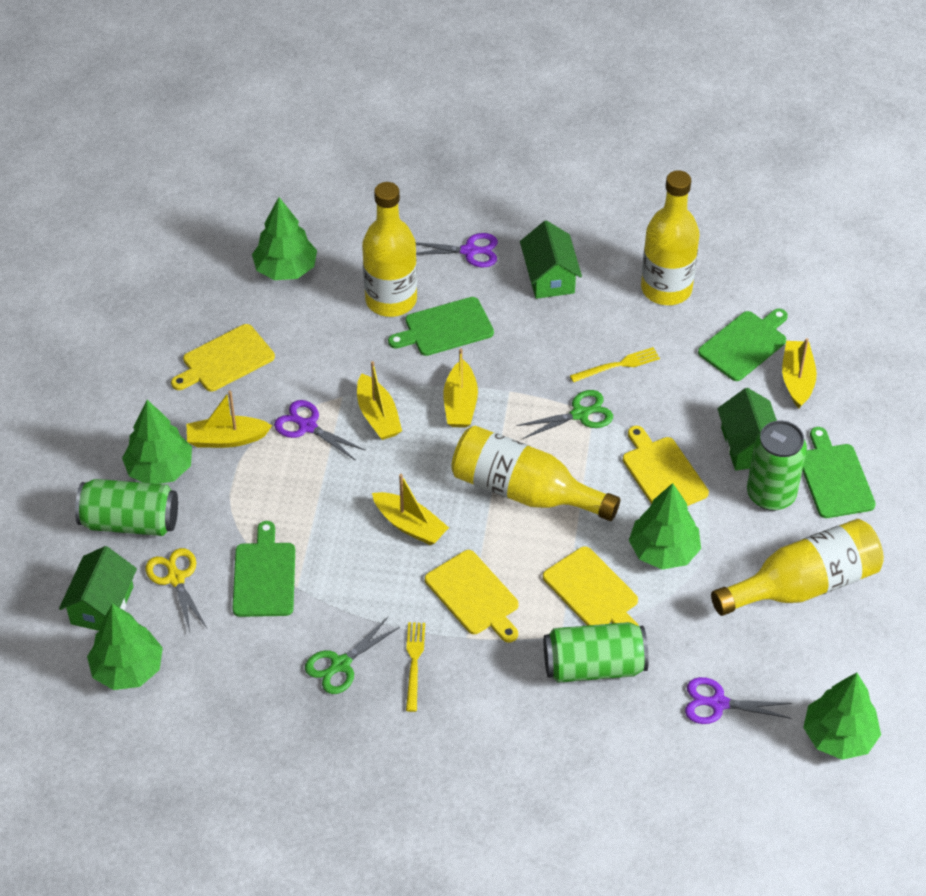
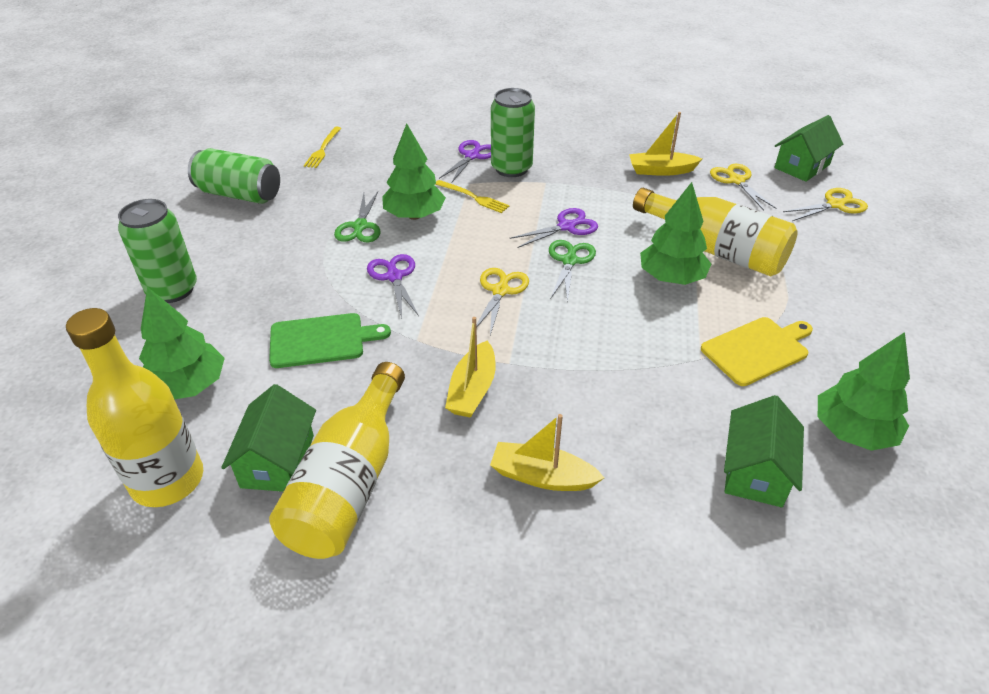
green cutting board: 4 -> 1
green tree: 5 -> 4
yellow boat: 5 -> 3
yellow bottle: 4 -> 3
yellow cutting board: 4 -> 1
yellow scissors: 1 -> 3

